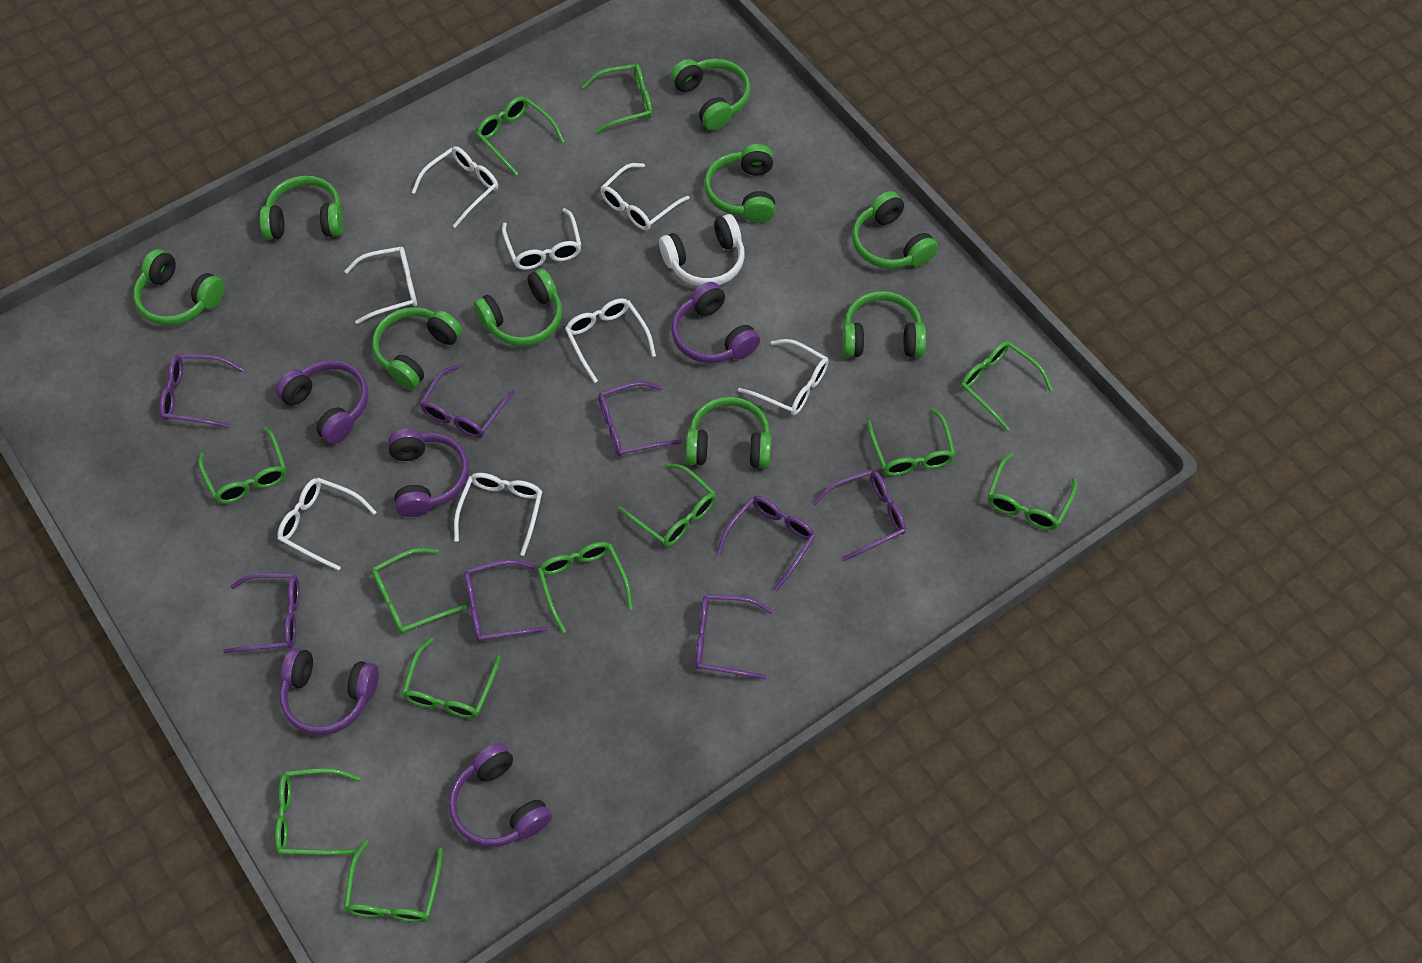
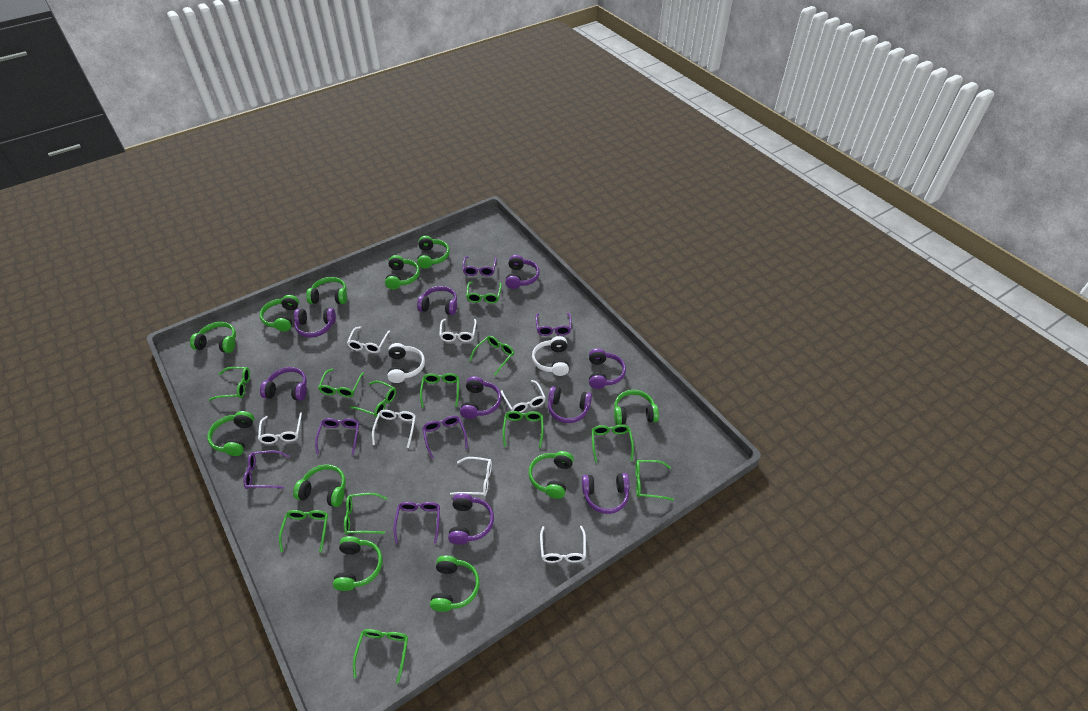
green headphones: 9 -> 11
purple glasses: 8 -> 6
purple headphones: 5 -> 9
white glasses: 8 -> 7
white headphones: 1 -> 2

